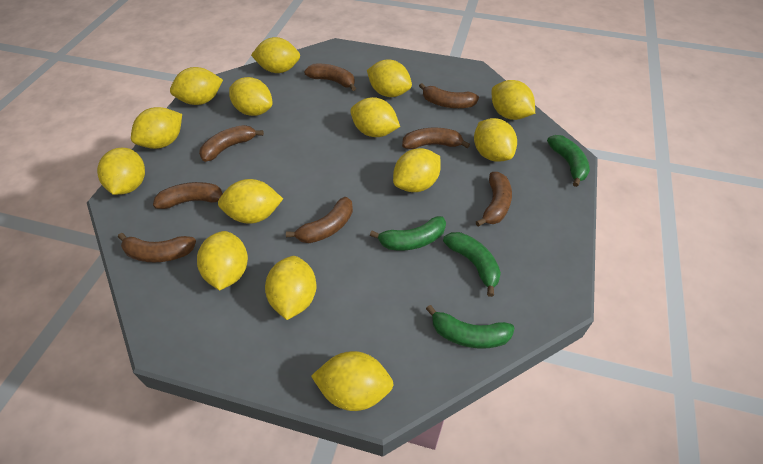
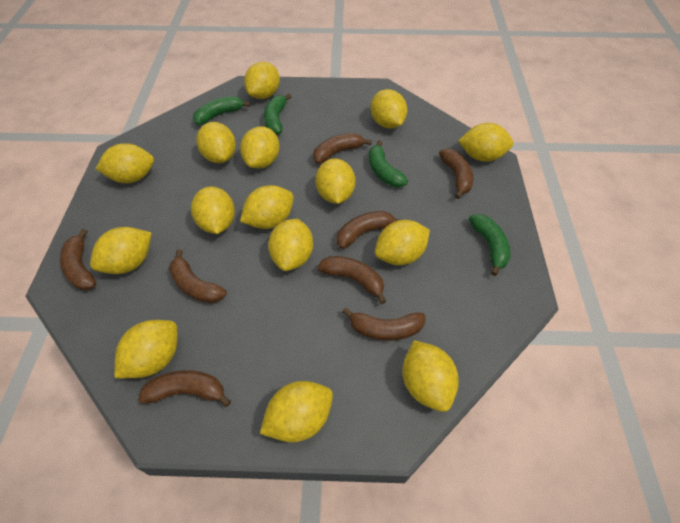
yellow lemon: 14 -> 15

